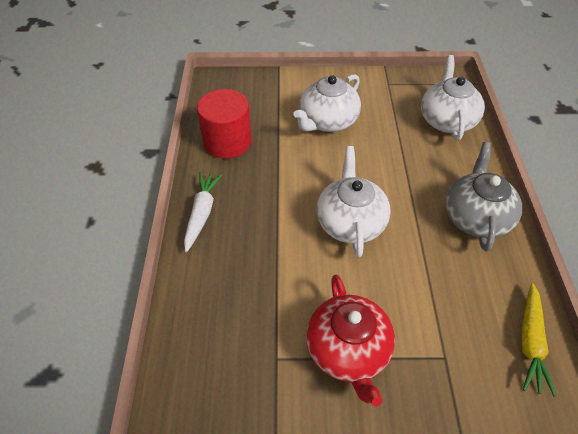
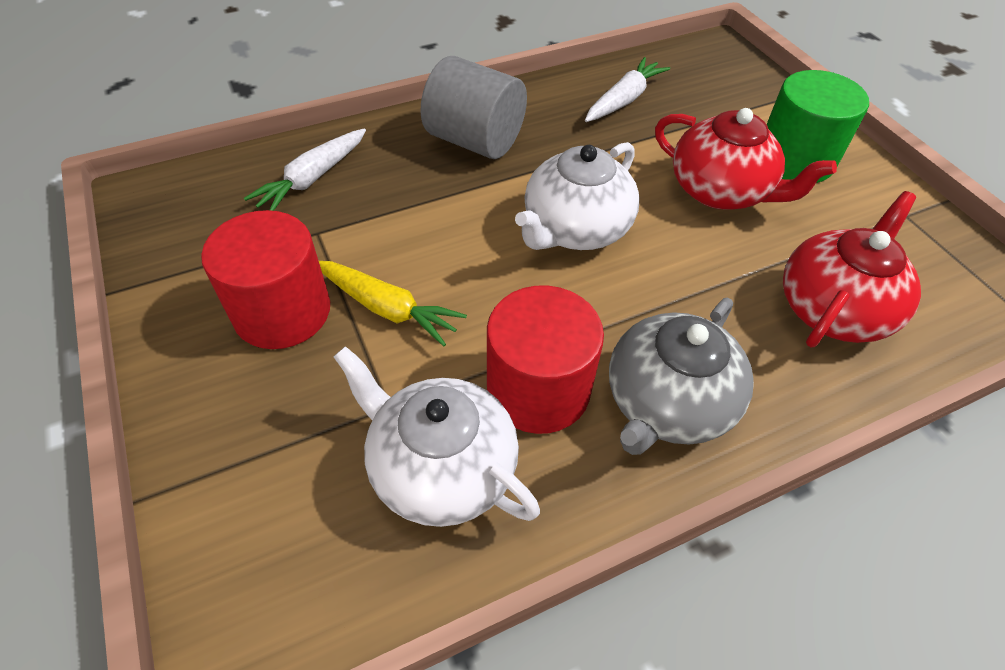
green cylinder: 0 -> 1
grey cylinder: 0 -> 1
red cylinder: 1 -> 2
red teapot: 1 -> 2
white carrot: 1 -> 2
white teapot: 3 -> 2

